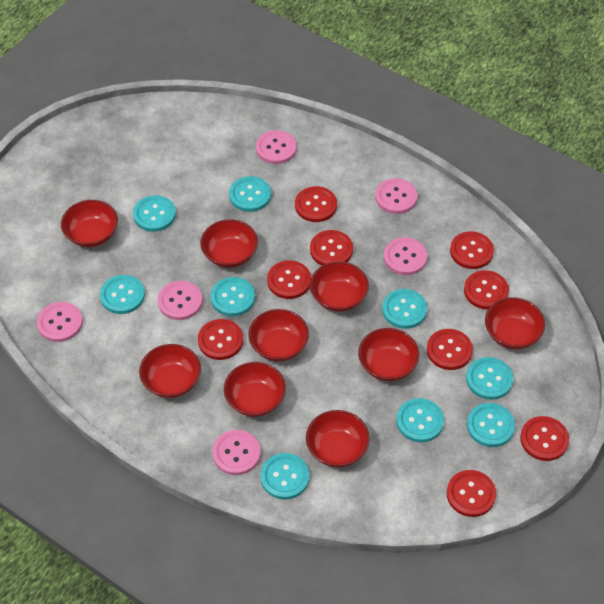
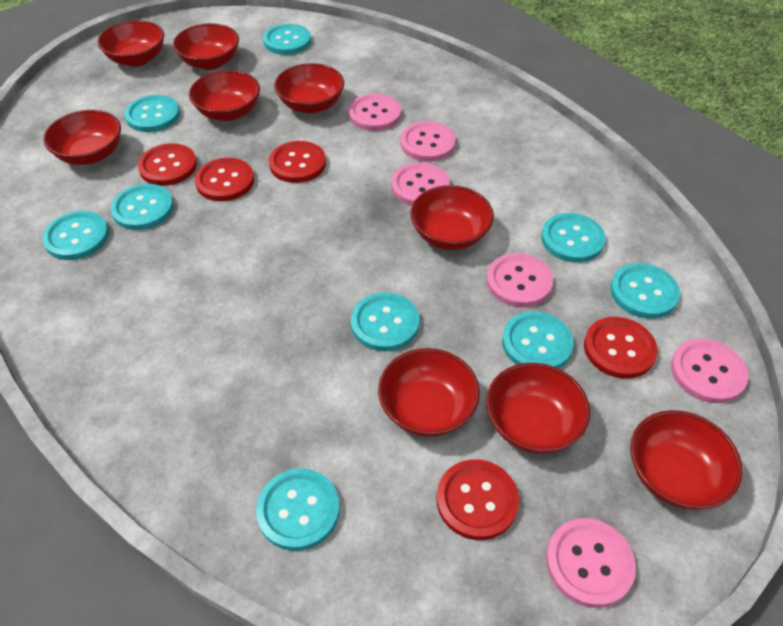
red button: 9 -> 5

